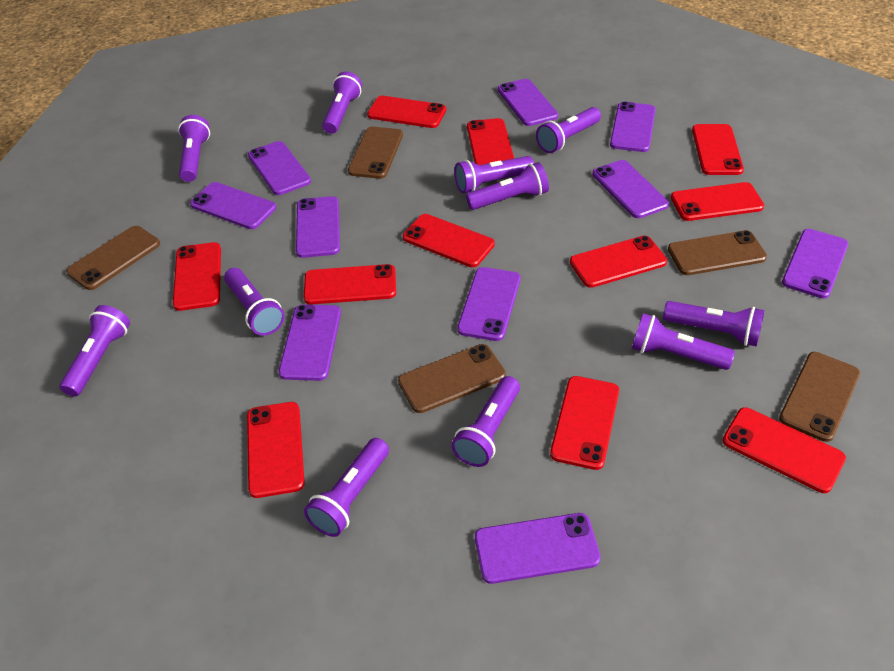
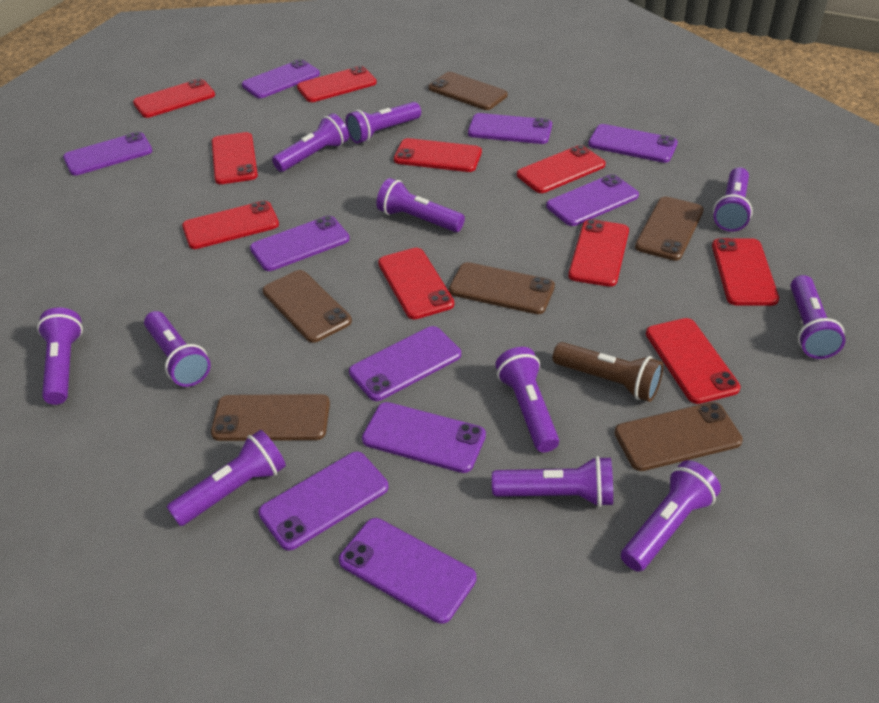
brown flashlight: 0 -> 1
brown phone: 5 -> 6
red phone: 11 -> 10

